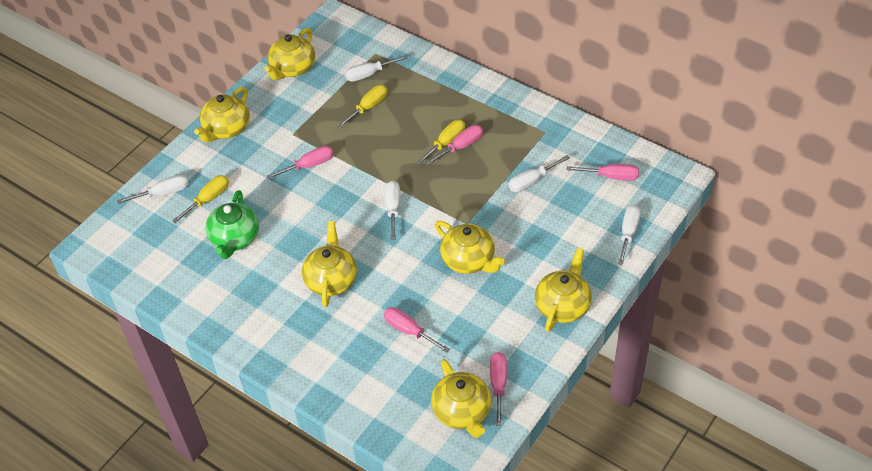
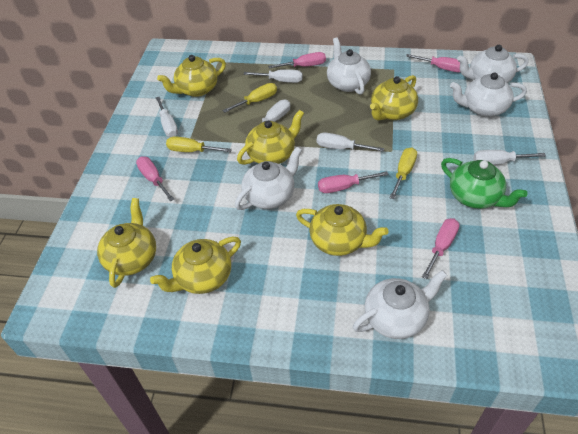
white teapot: 0 -> 5

